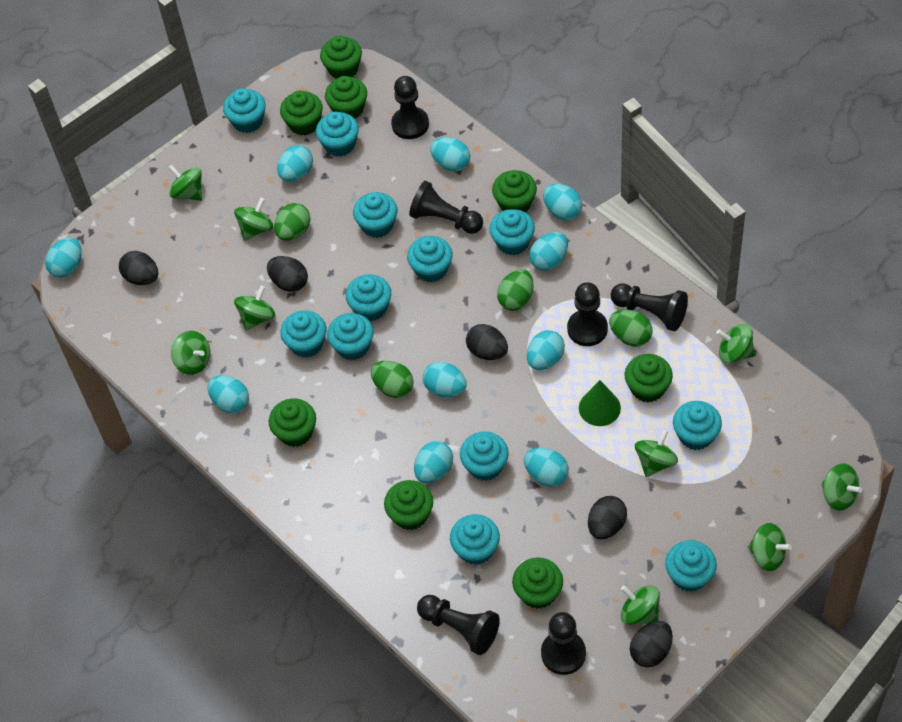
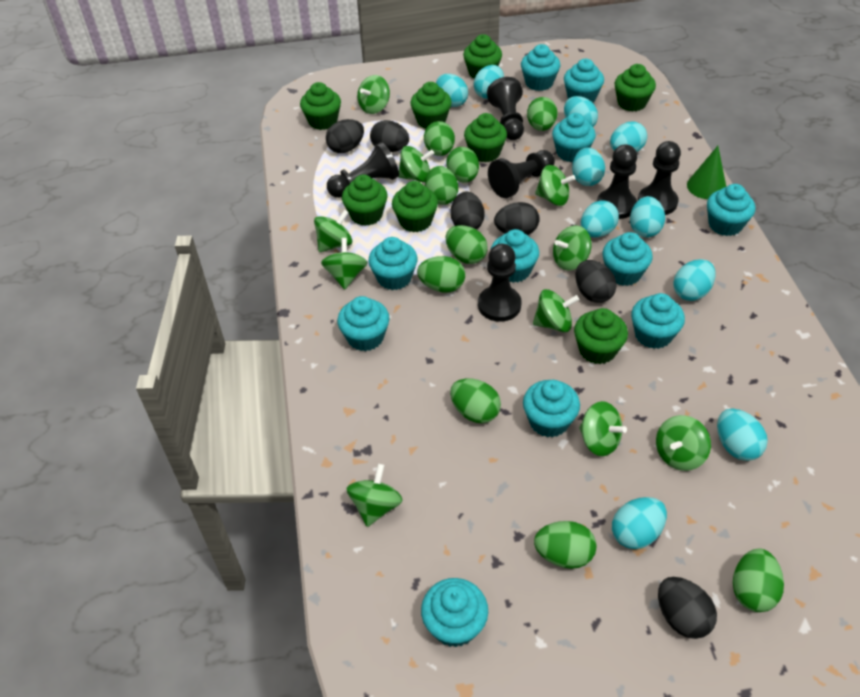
black egg: 5 -> 6
green egg: 4 -> 9
green spinning top: 9 -> 10
turquoise cupcake: 12 -> 11

